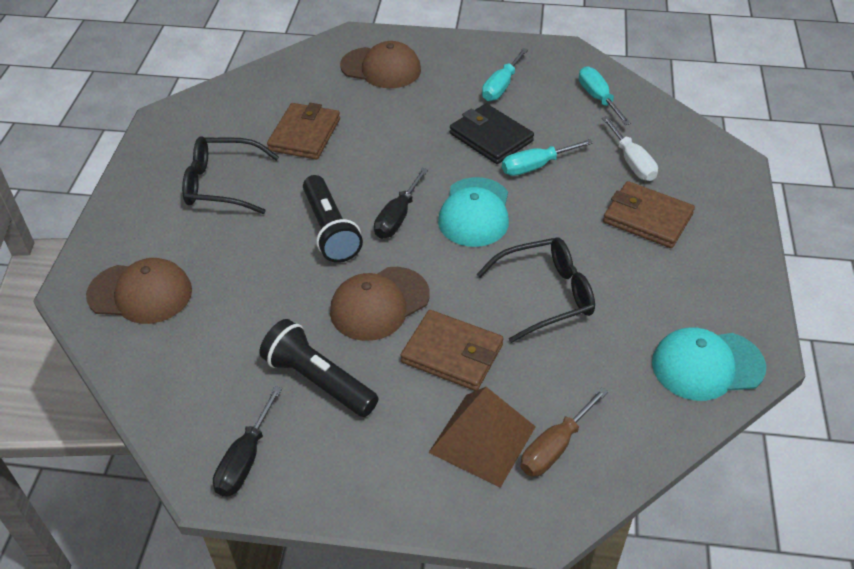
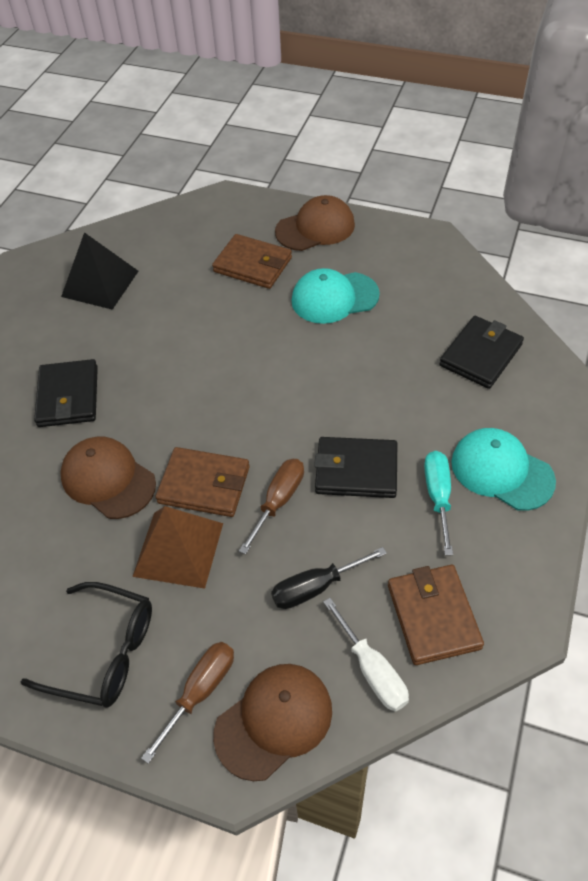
black flashlight: 2 -> 0
black glasses: 2 -> 1
black pyramid: 0 -> 1
black screwdriver: 2 -> 1
black wallet: 1 -> 3
brown screwdriver: 1 -> 2
turquoise screwdriver: 3 -> 1

